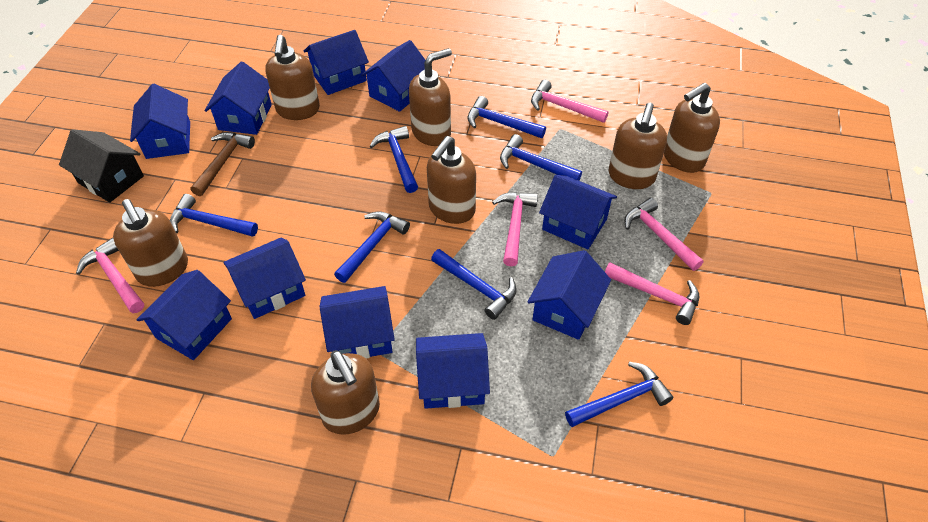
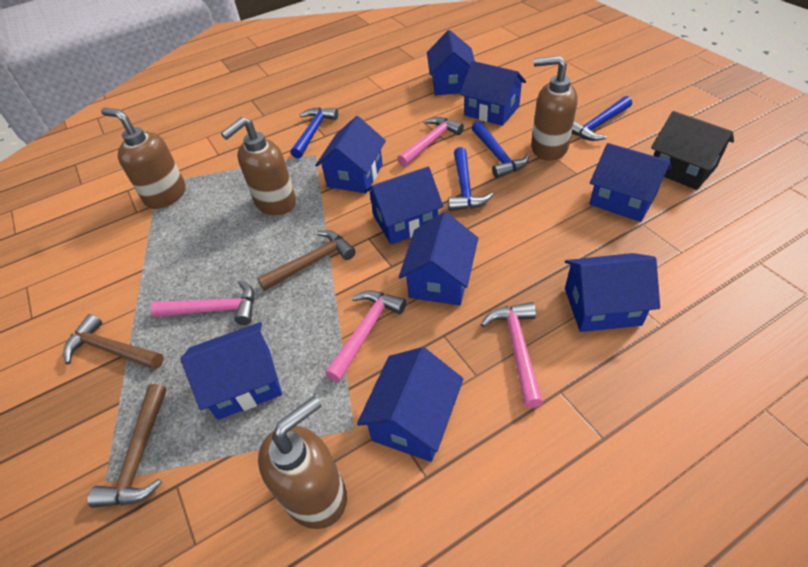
blue hammer: 7 -> 4
blue house: 10 -> 9
brown hammer: 1 -> 3
brown soap dispenser: 7 -> 4
pink hammer: 5 -> 4

